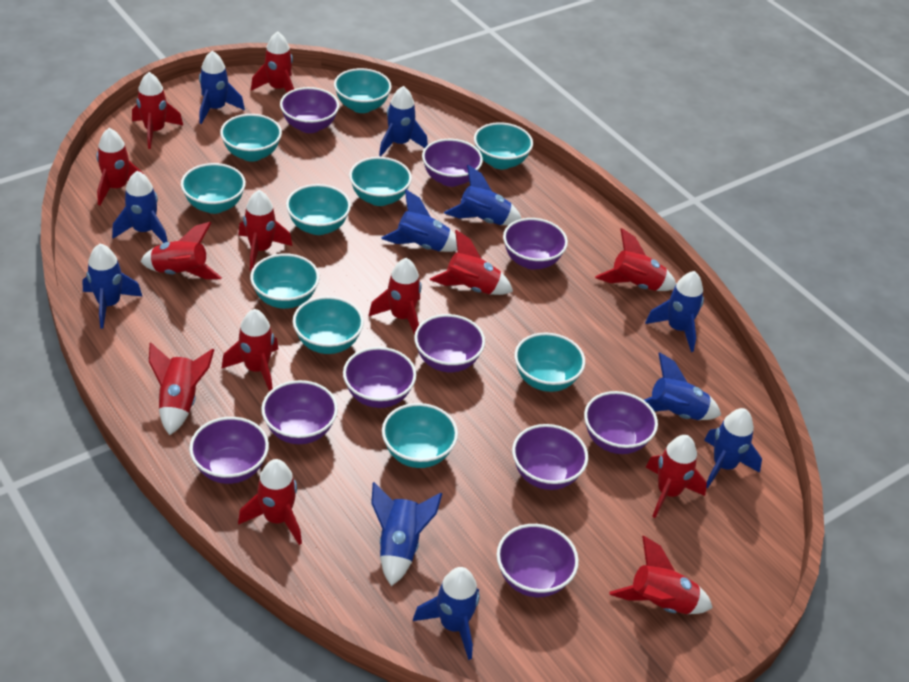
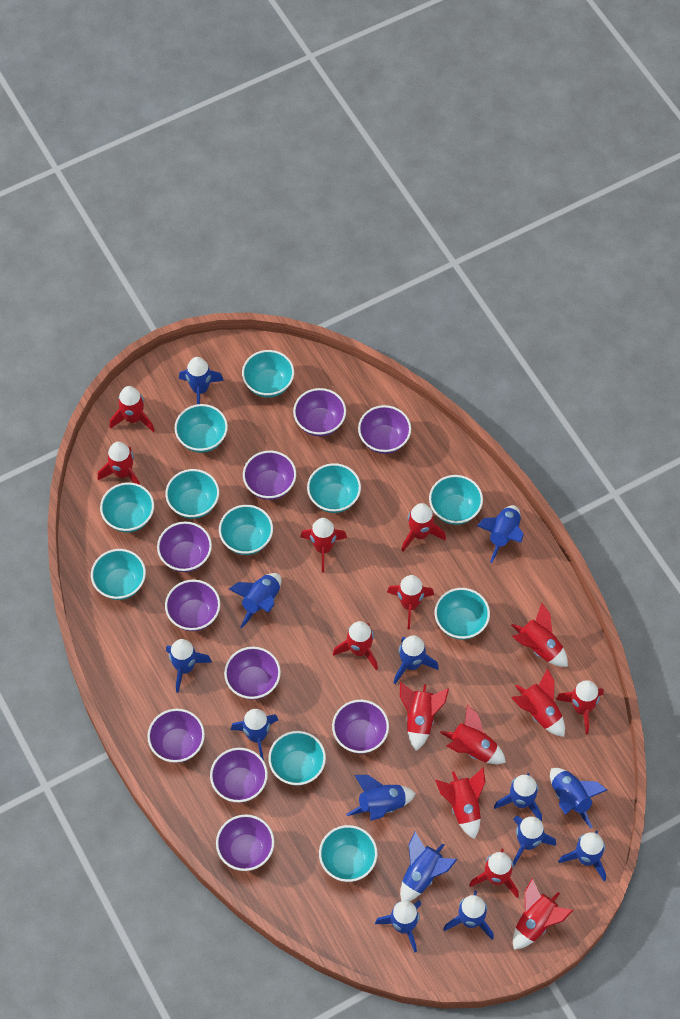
blue rocket: 11 -> 14
red rocket: 13 -> 14
turquoise bowl: 10 -> 11

